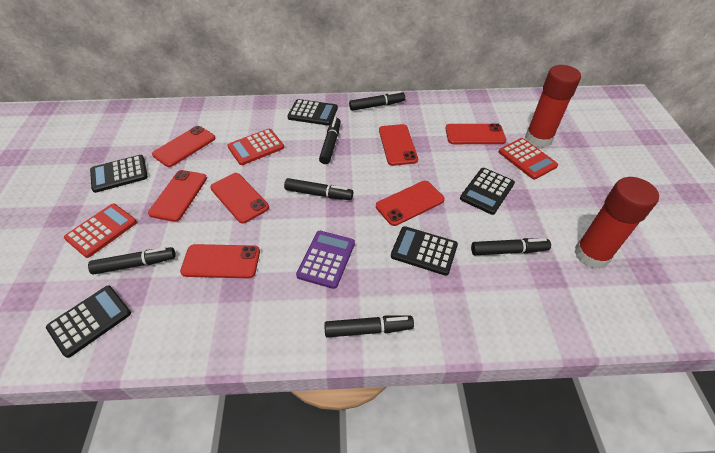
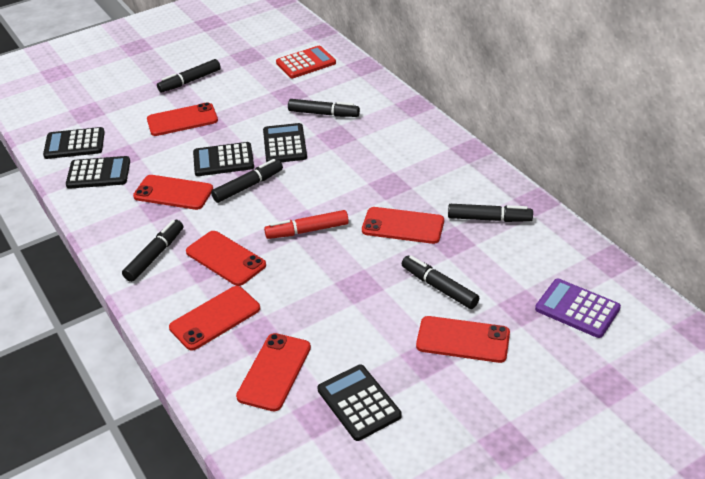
red calculator: 3 -> 1
red glue stick: 2 -> 0
red marker: 0 -> 1

